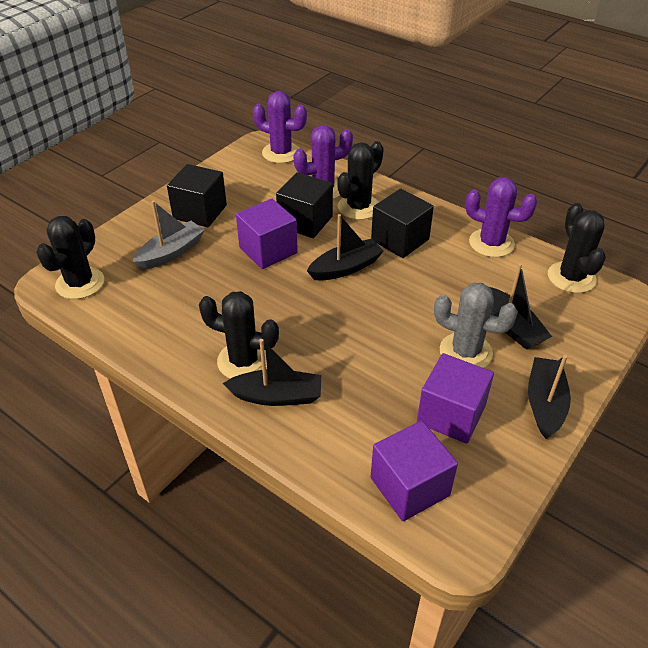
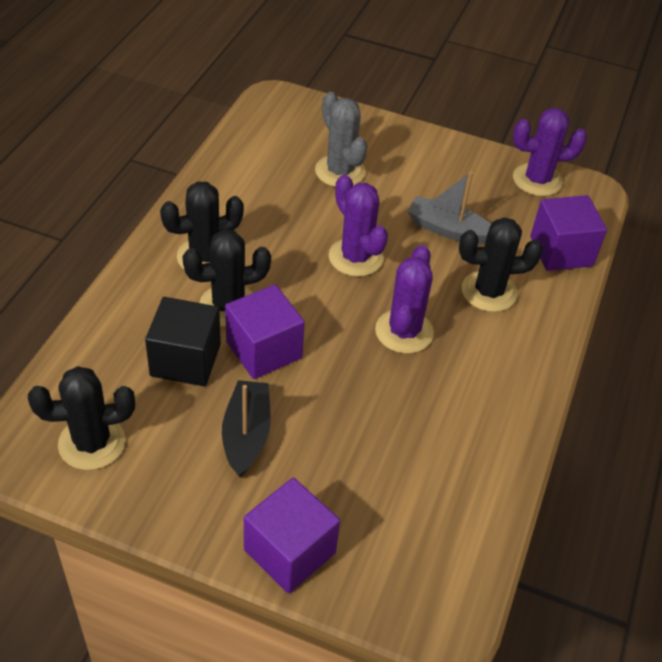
black boat: 4 -> 1
black cube: 3 -> 1

